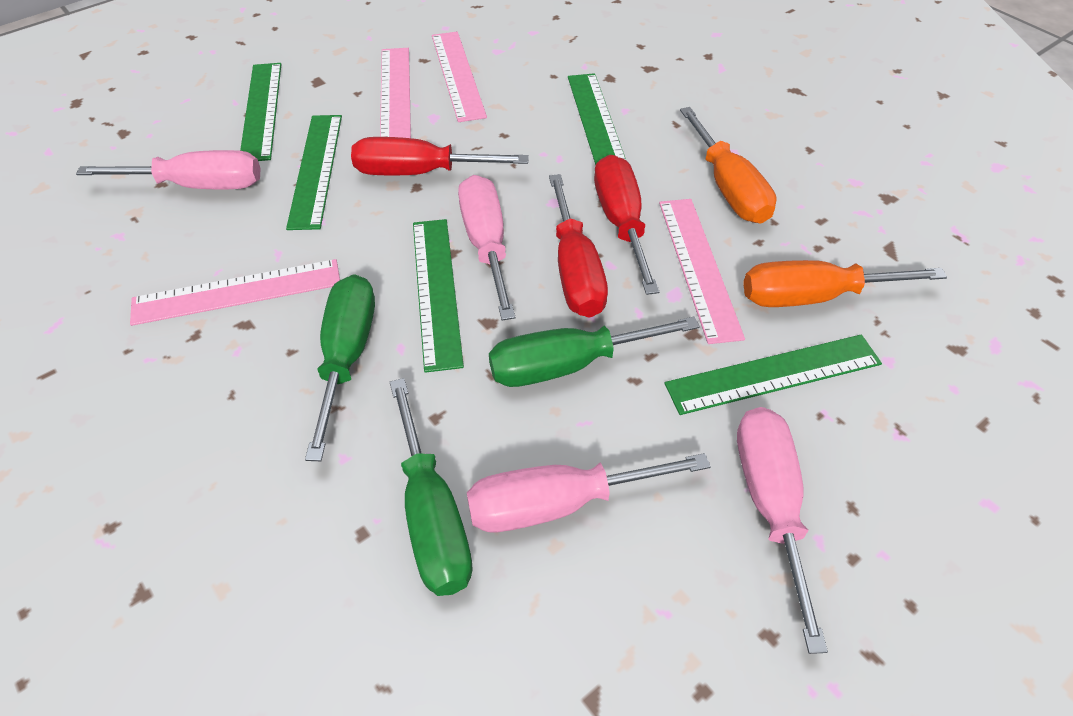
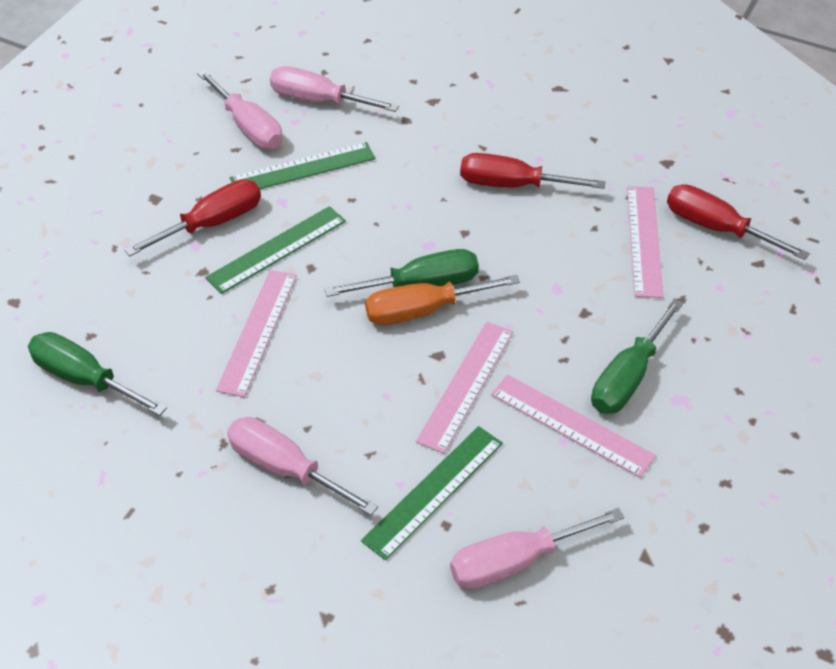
green ruler: 5 -> 3
orange screwdriver: 2 -> 1

